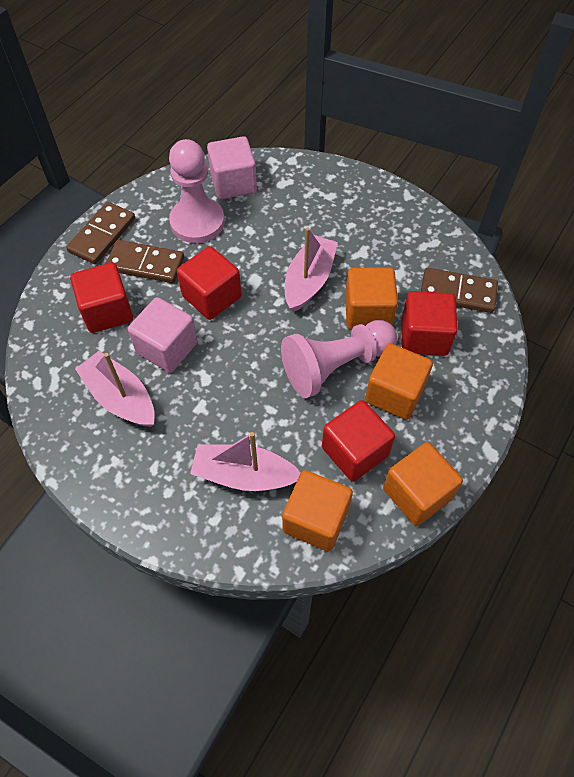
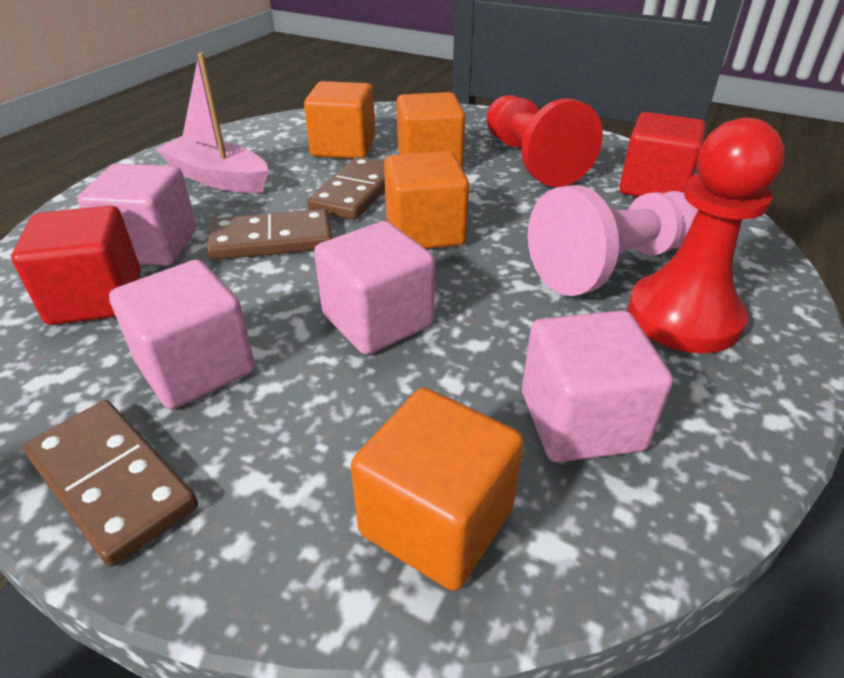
pink boat: 3 -> 1
pink cube: 2 -> 4
pink pawn: 2 -> 1
red cube: 4 -> 2
red pawn: 0 -> 2

